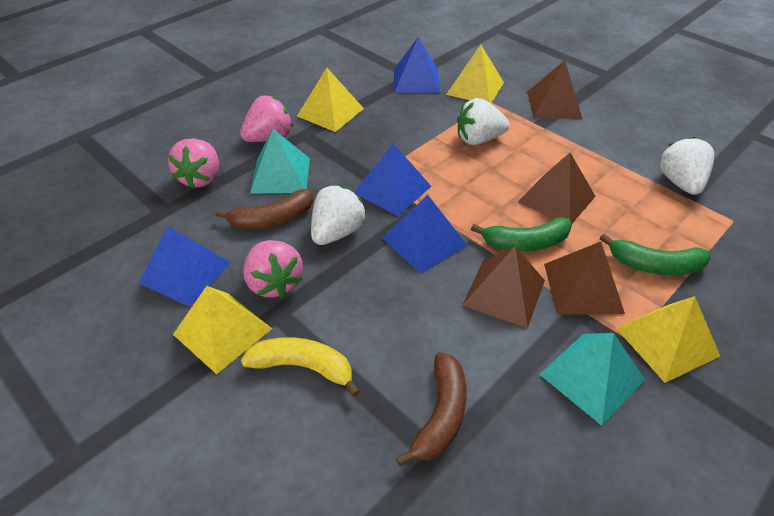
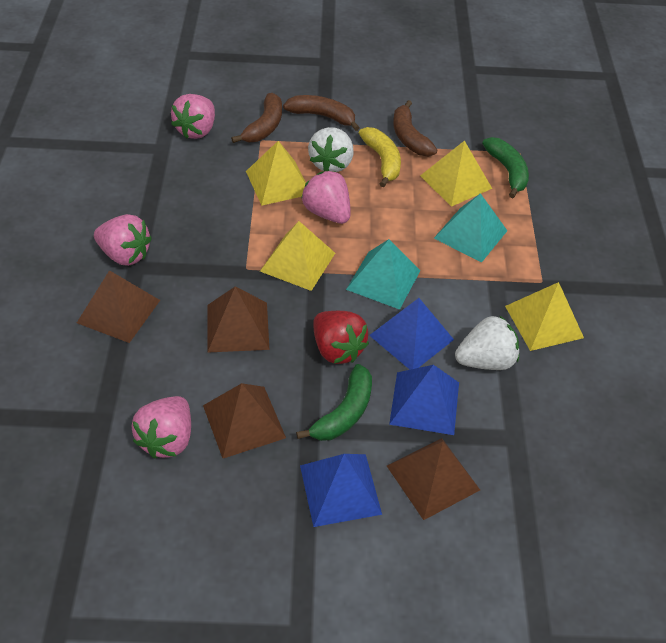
blue pyramid: 4 -> 3
brown banana: 2 -> 3
pink strawberry: 3 -> 4
red strawberry: 0 -> 1
white strawberry: 3 -> 2

